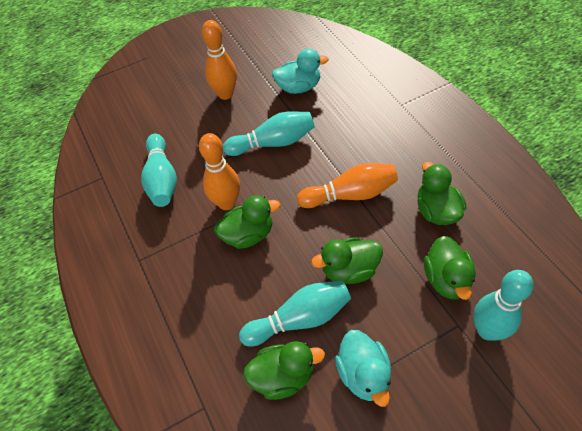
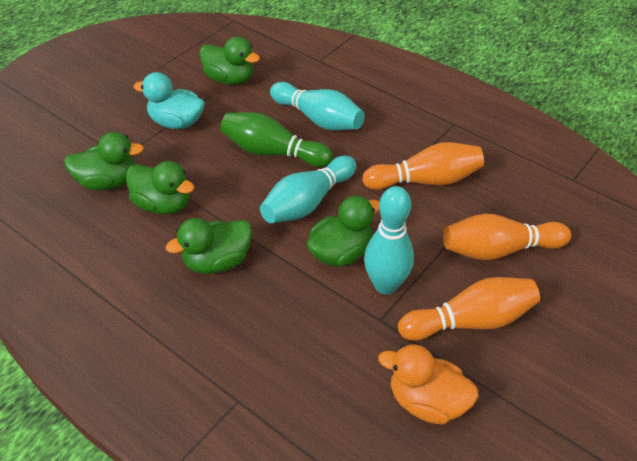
green bowling pin: 0 -> 1
orange duck: 0 -> 1
turquoise bowling pin: 4 -> 3
turquoise duck: 2 -> 1

